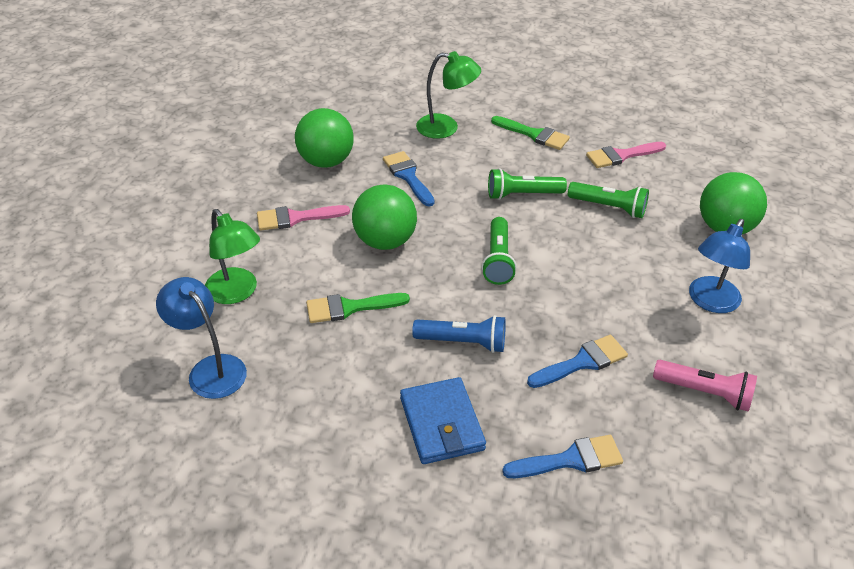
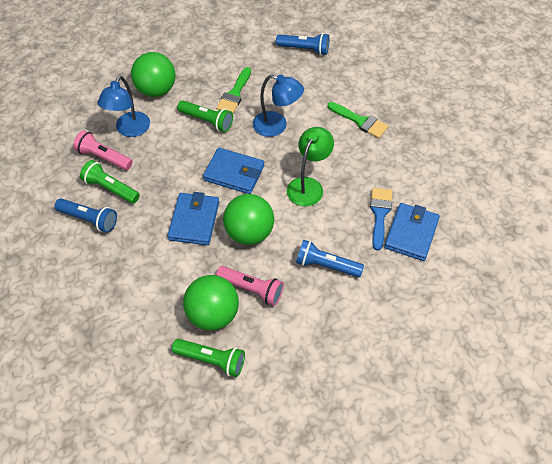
blue brush: 3 -> 1
blue flashlight: 1 -> 3
blue wallet: 1 -> 3
green lamp: 2 -> 1
pink brush: 2 -> 0
pink flashlight: 1 -> 2

